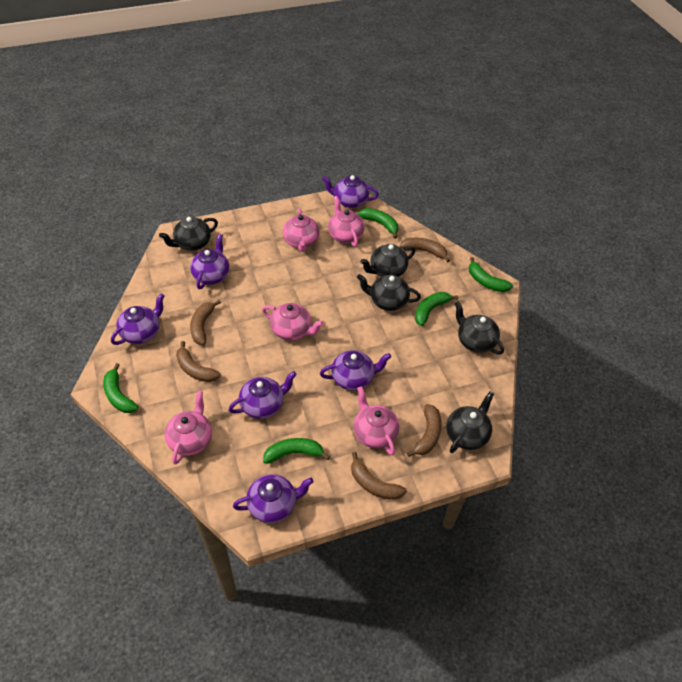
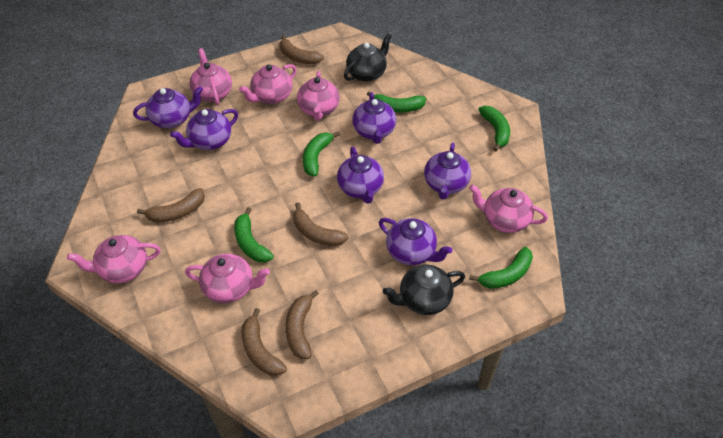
black teapot: 5 -> 2
pink teapot: 5 -> 6

